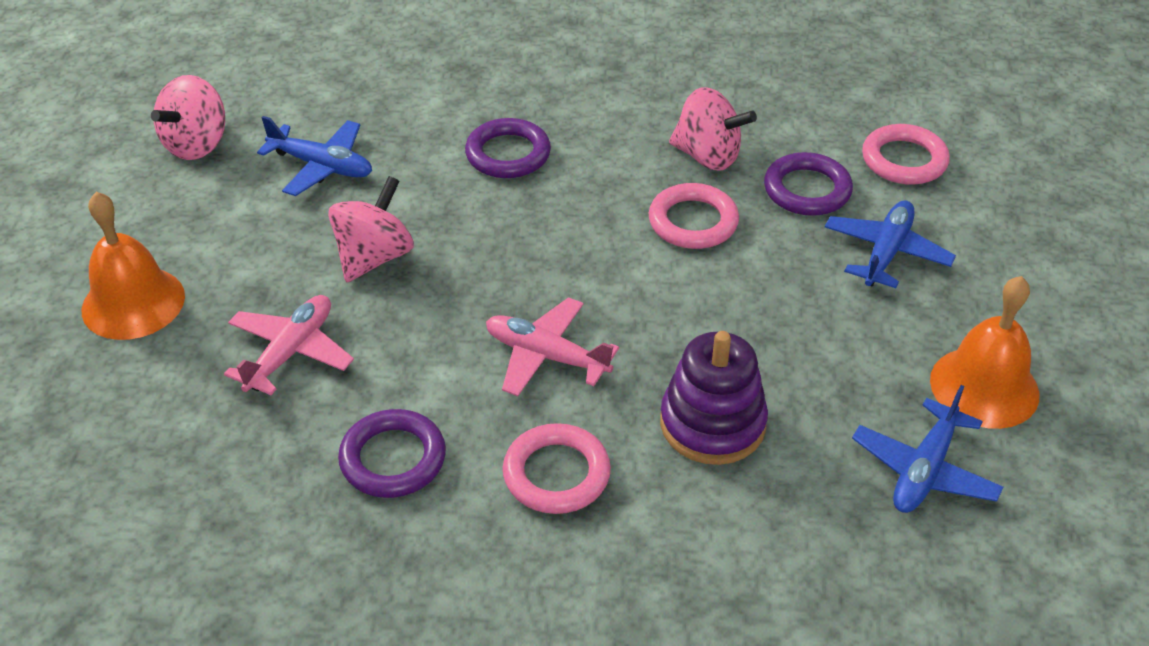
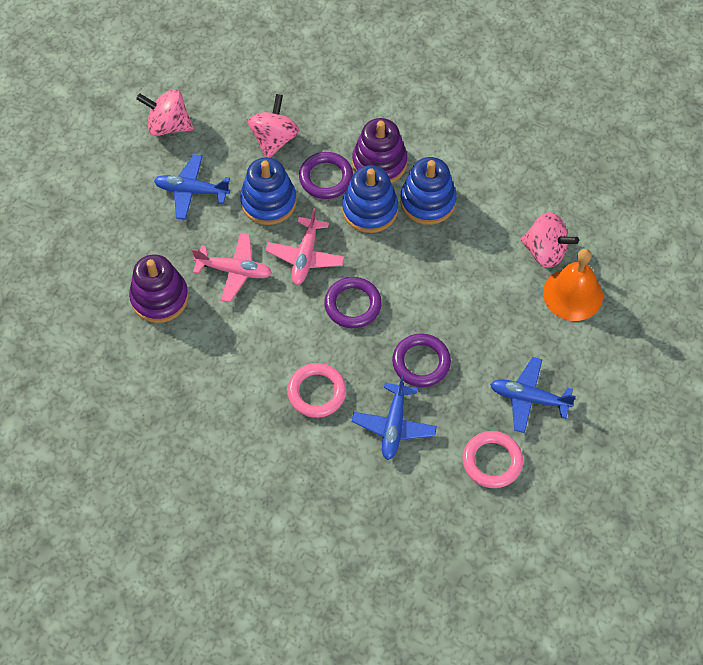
blue stacking toy: 0 -> 3
orange bell: 2 -> 1
pink ring: 3 -> 2
purple stacking toy: 1 -> 2

